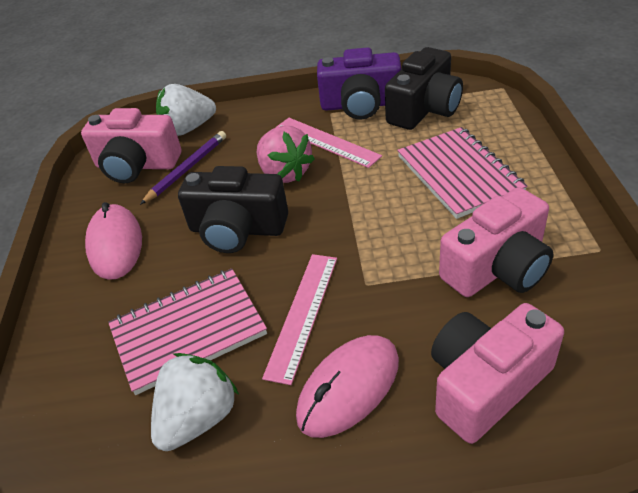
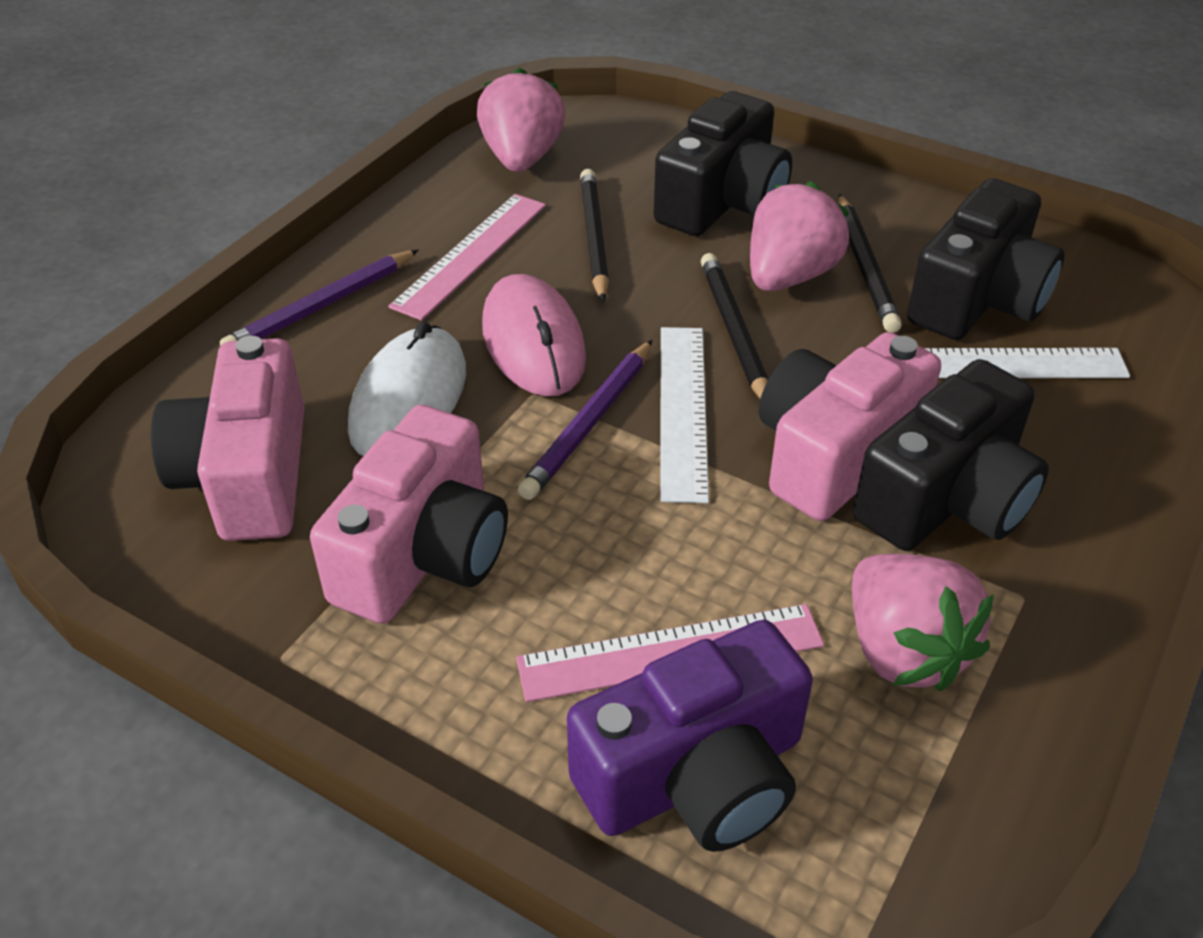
black camera: 2 -> 3
black pencil: 0 -> 3
pink mouse: 2 -> 1
pink notebook: 2 -> 0
pink strawberry: 1 -> 3
purple pencil: 1 -> 2
white mouse: 0 -> 1
white ruler: 0 -> 2
white strawberry: 2 -> 0

